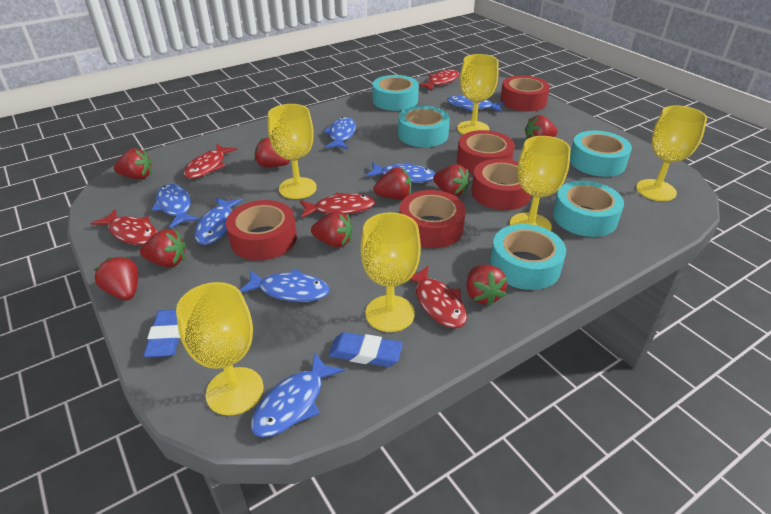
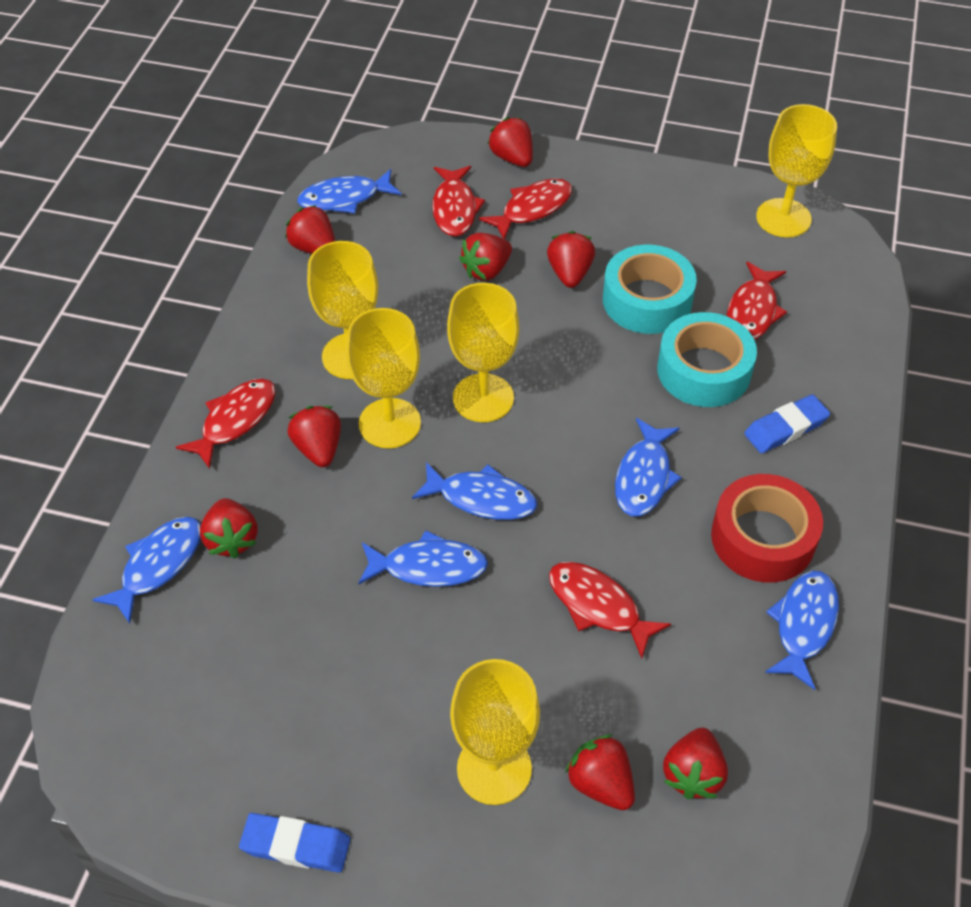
blue fish: 7 -> 6
red strawberry: 9 -> 8
red tape: 5 -> 1
turquoise tape: 5 -> 2
yellow goblet: 6 -> 5

